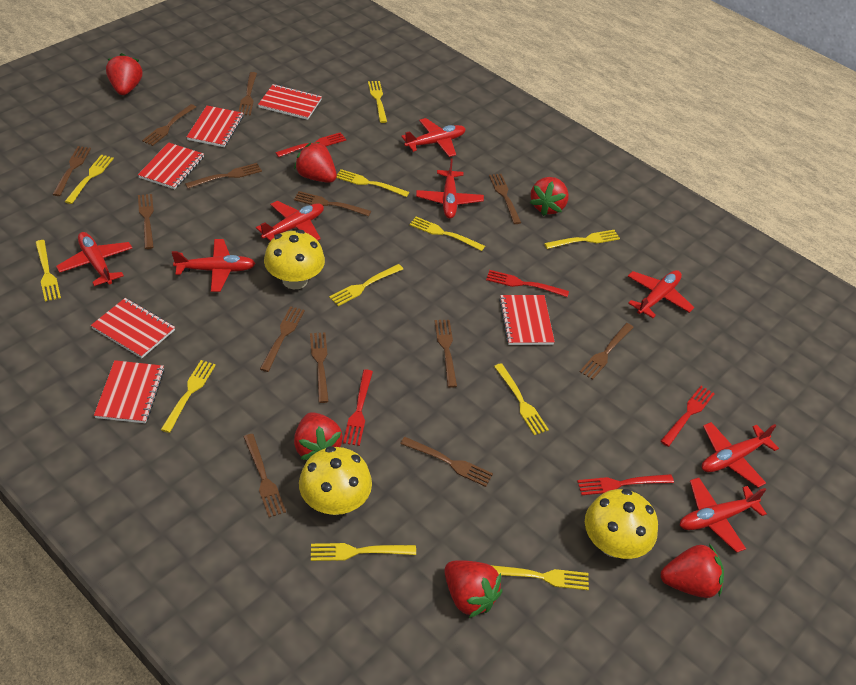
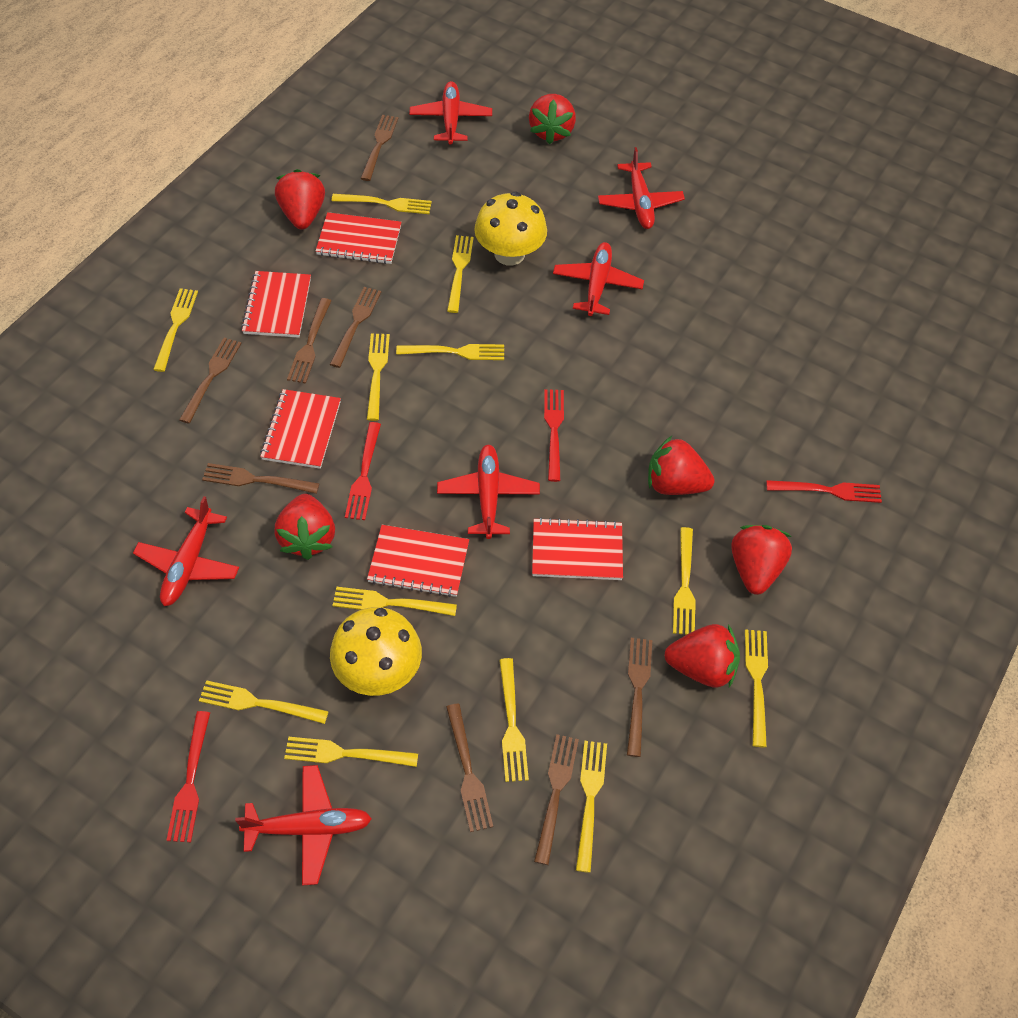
brown fork: 13 -> 8
red fork: 5 -> 4
red notebook: 6 -> 5
red plane: 8 -> 6
yellow fork: 11 -> 12
yellow mushroom: 3 -> 2

